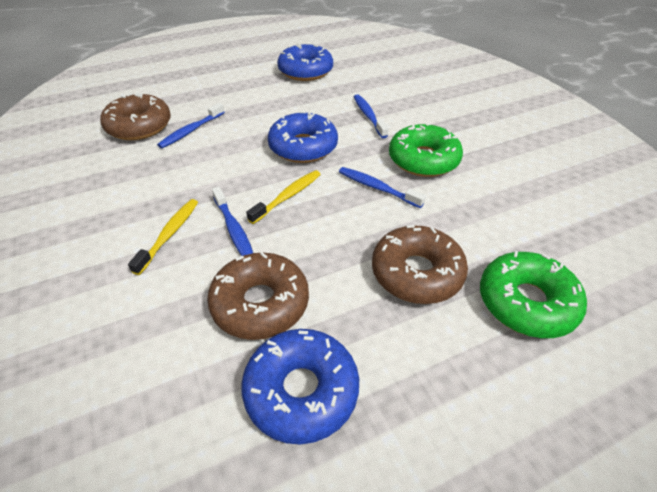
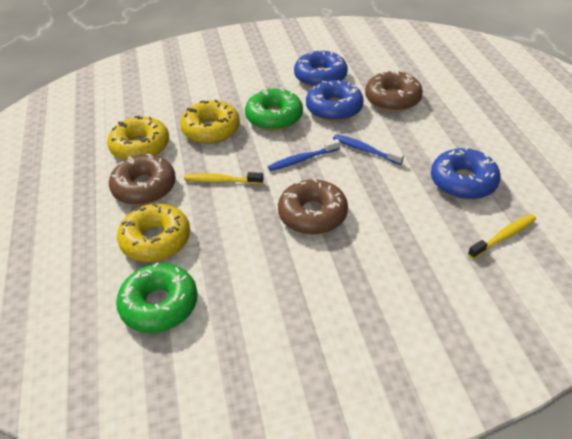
blue toothbrush: 4 -> 2
yellow donut: 0 -> 3

